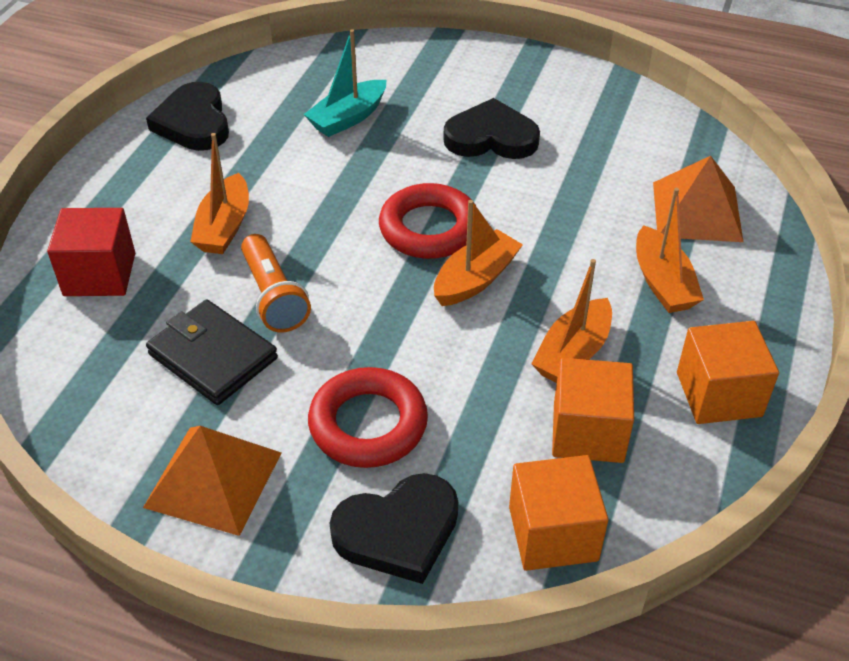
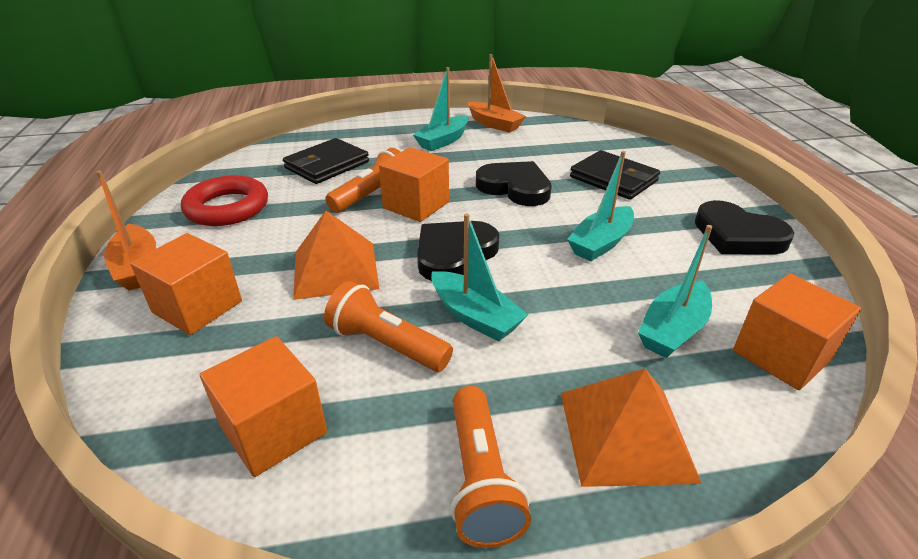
black wallet: 1 -> 2
orange boat: 4 -> 2
orange cube: 3 -> 4
orange flashlight: 1 -> 3
red cube: 1 -> 0
red ring: 2 -> 1
turquoise boat: 1 -> 4

